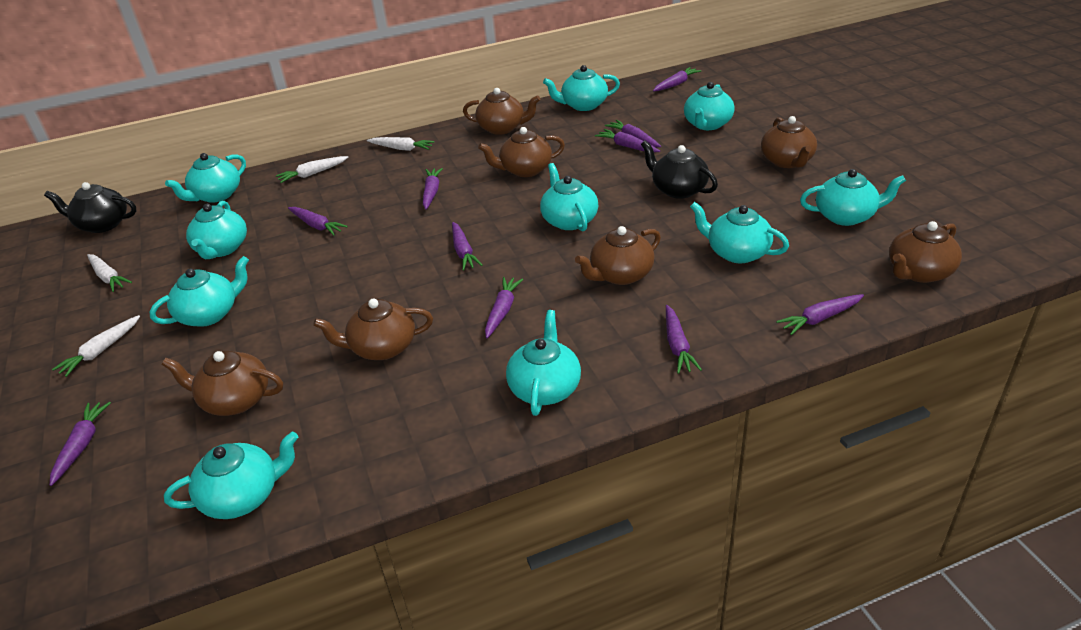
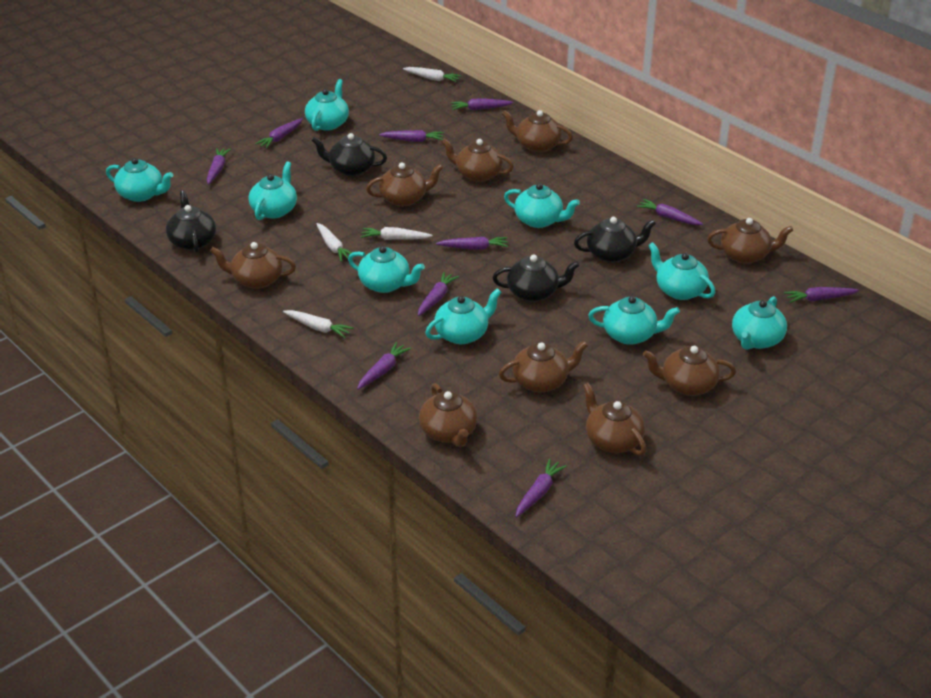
black teapot: 2 -> 4
brown teapot: 7 -> 9
turquoise teapot: 10 -> 9

